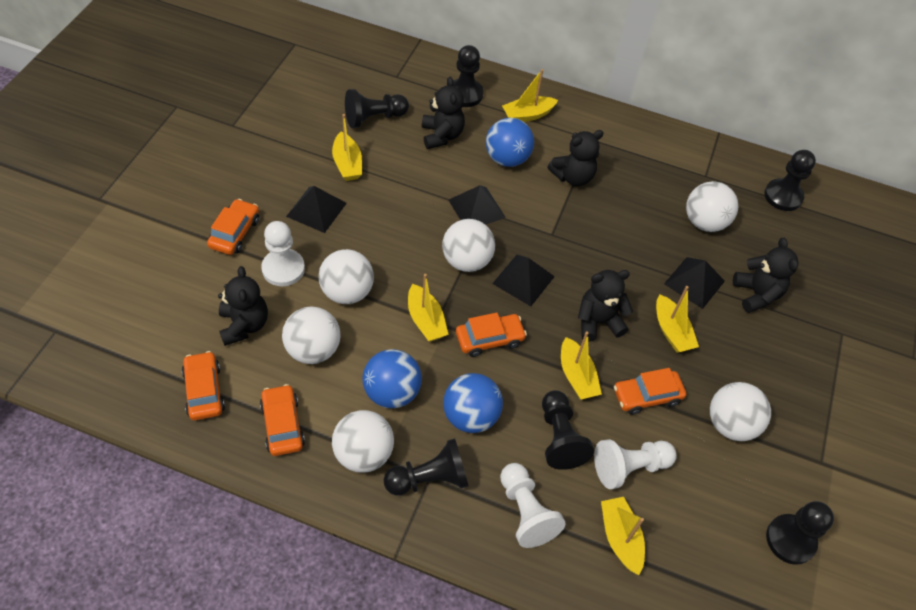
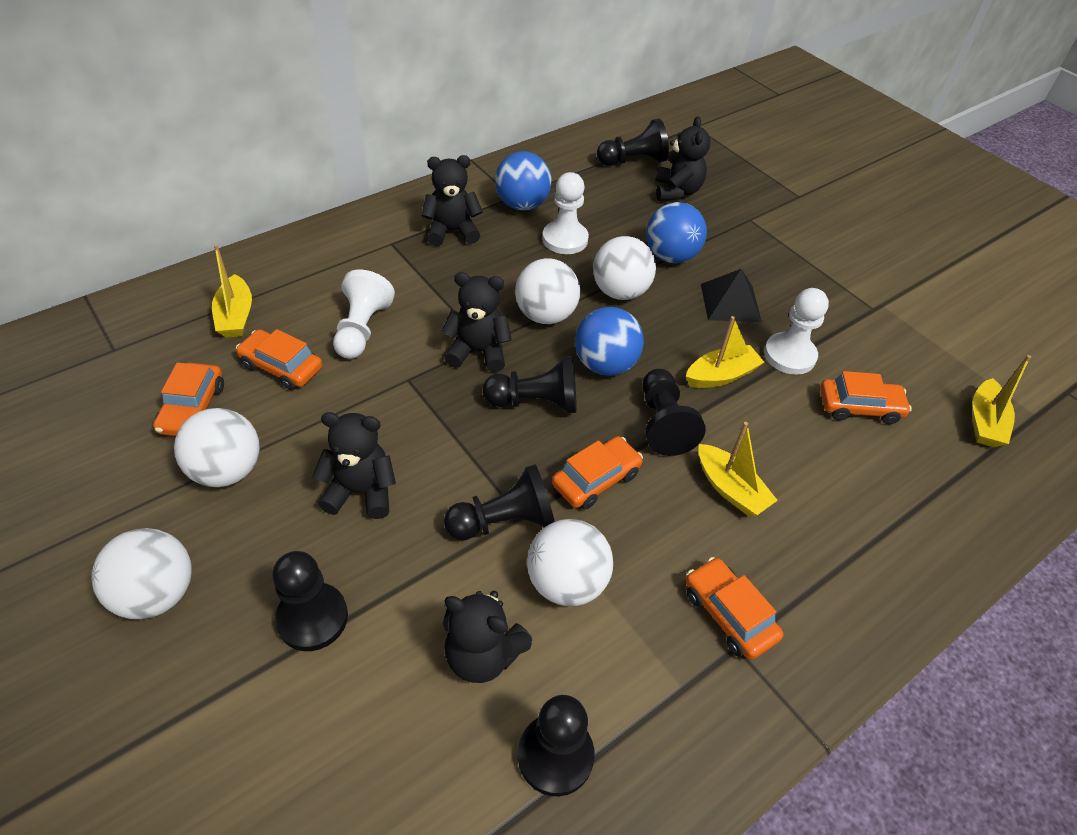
black pyramid: 4 -> 1
white ball: 6 -> 5
yellow boat: 6 -> 4

